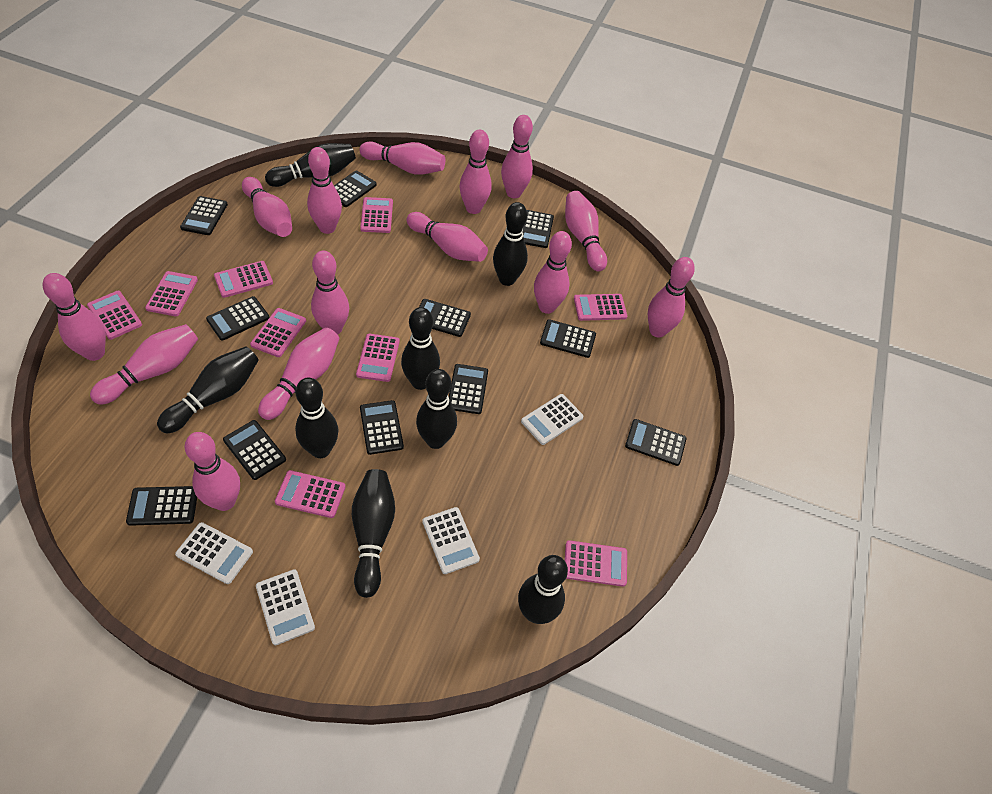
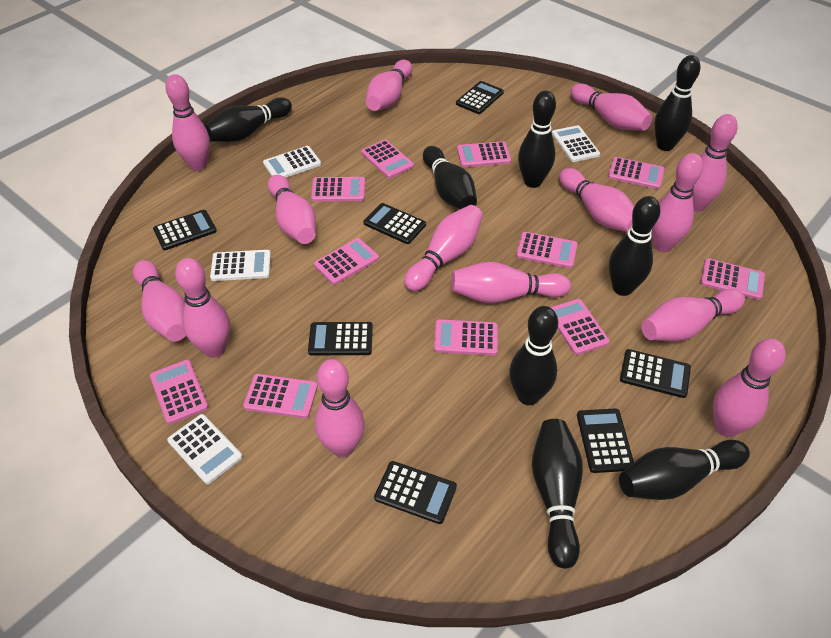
black calculator: 11 -> 7
pink calculator: 9 -> 11

